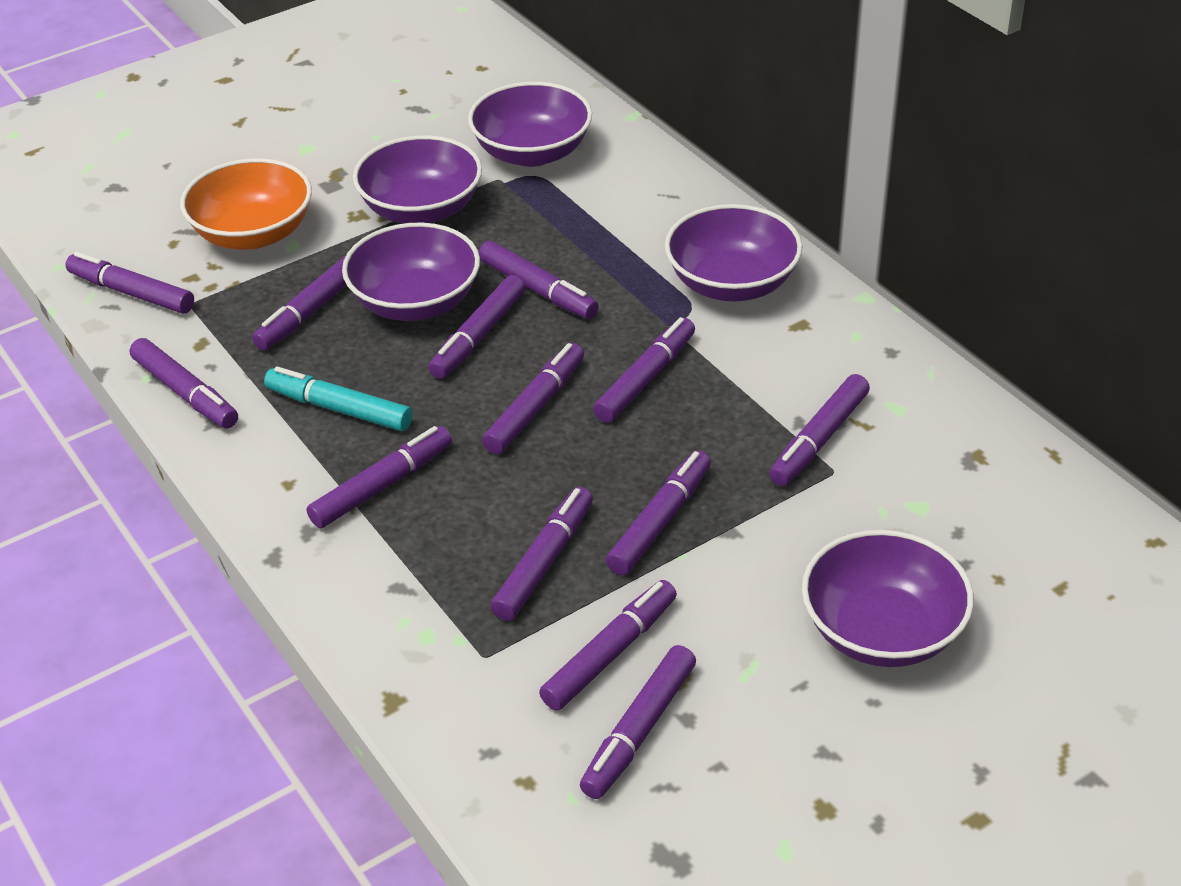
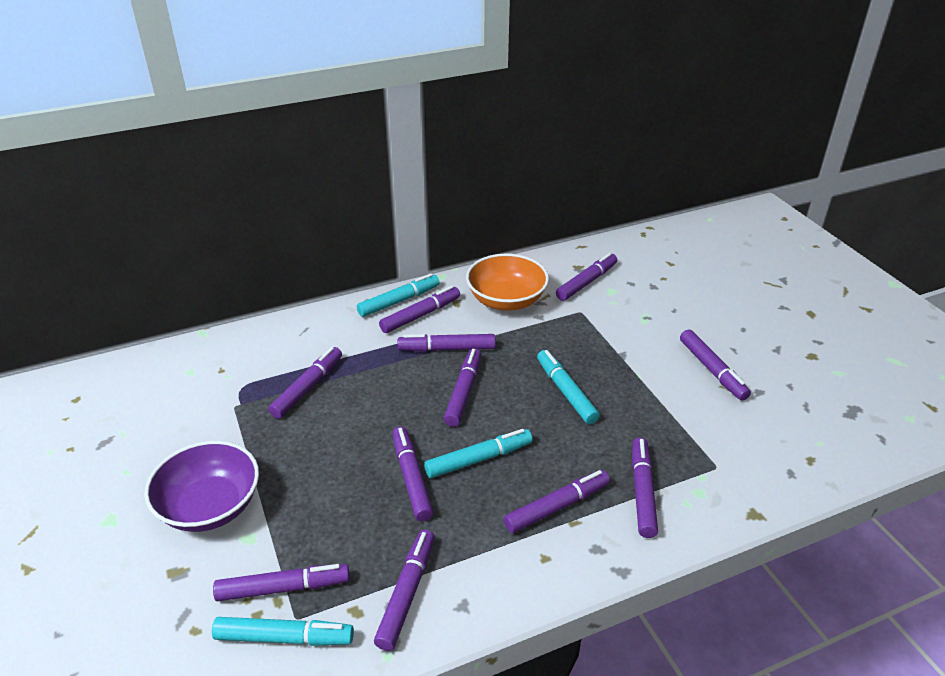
purple bowl: 5 -> 1
purple marker: 13 -> 11
turquoise marker: 1 -> 4

